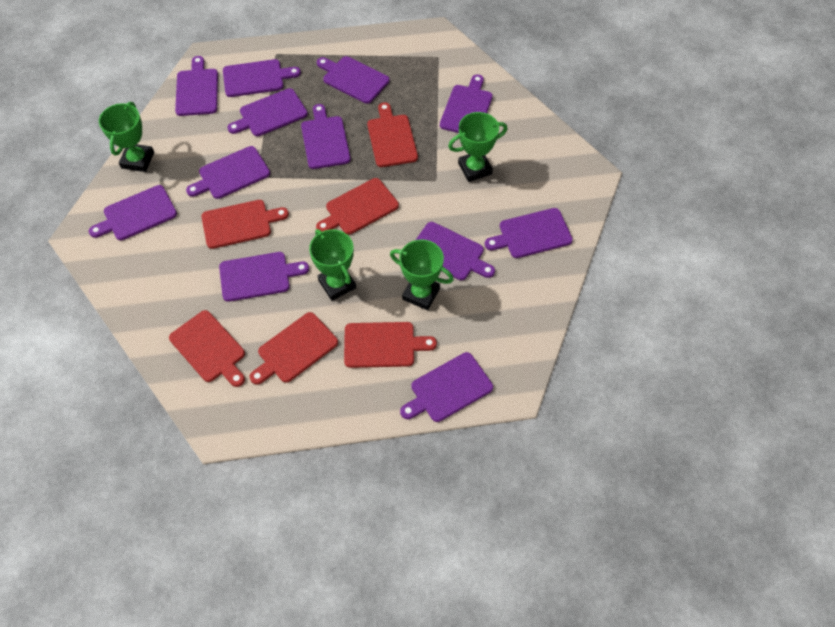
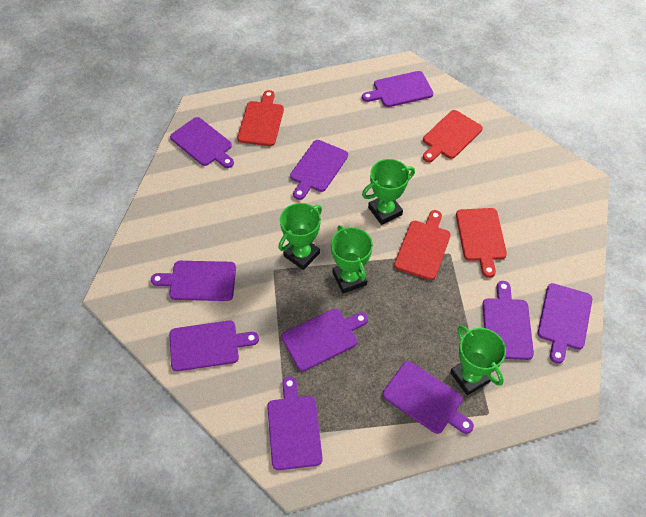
purple cutting board: 12 -> 10
red cutting board: 6 -> 4

